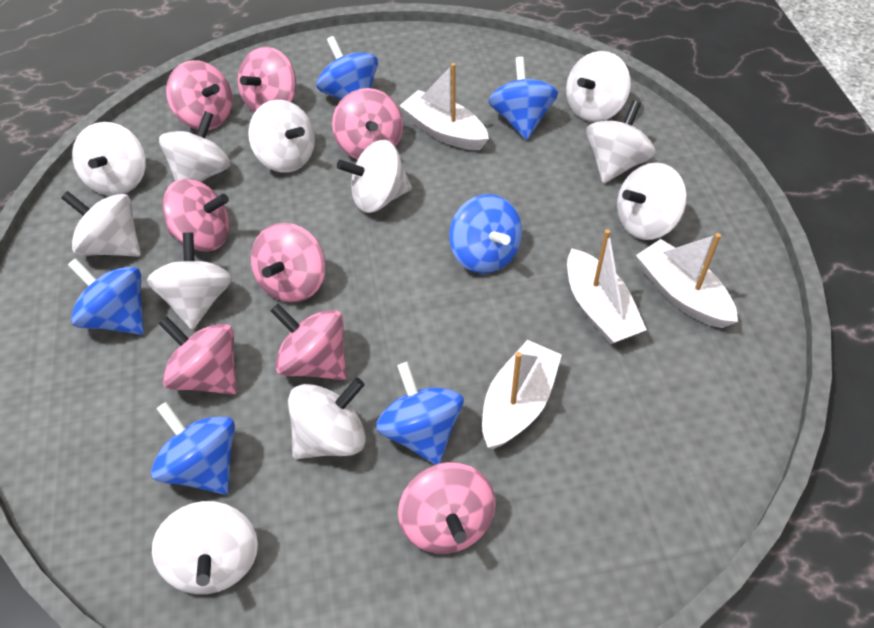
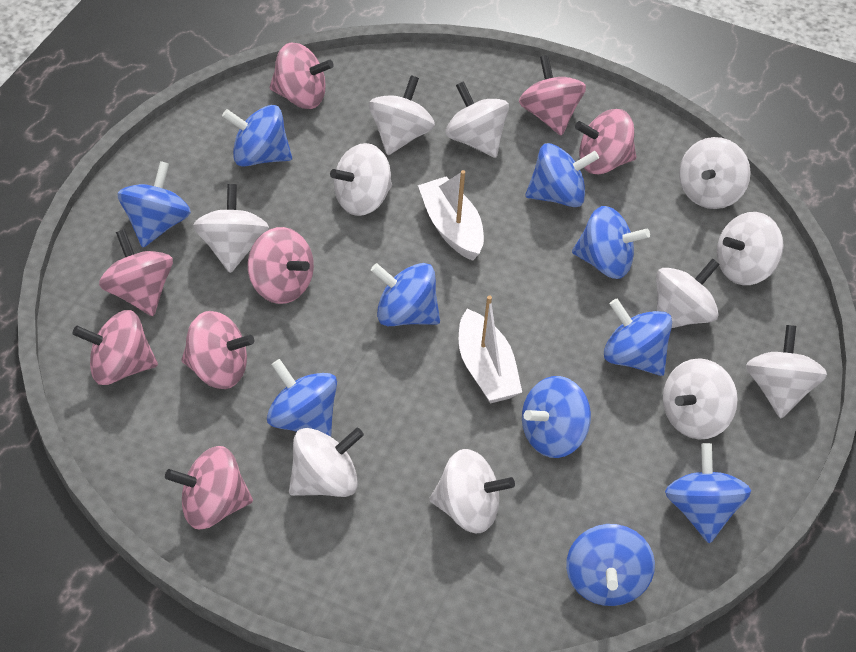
blue spinning top: 6 -> 10
white boat: 4 -> 2

